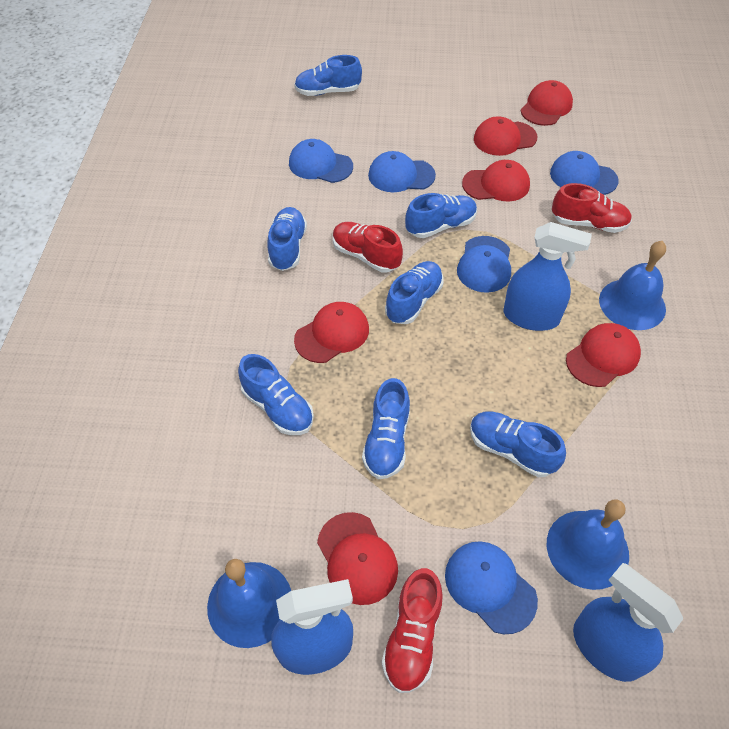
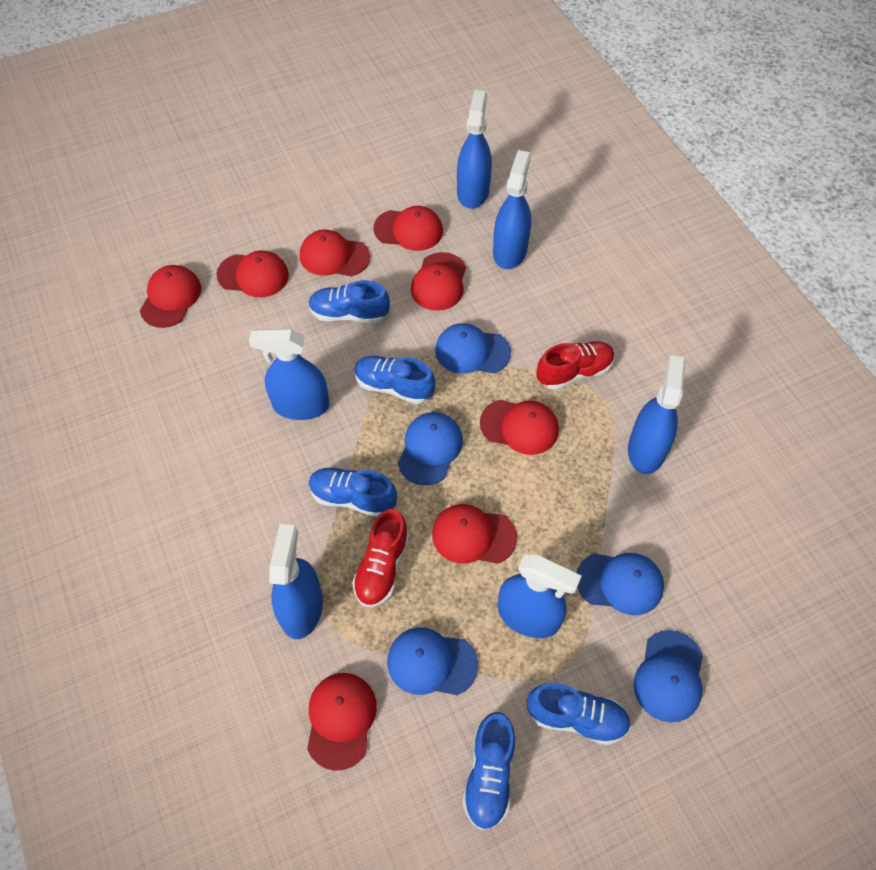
blue bell: 3 -> 0
blue shoe: 7 -> 5
blue spray bottle: 3 -> 6
red cap: 6 -> 8
red shoe: 3 -> 2

